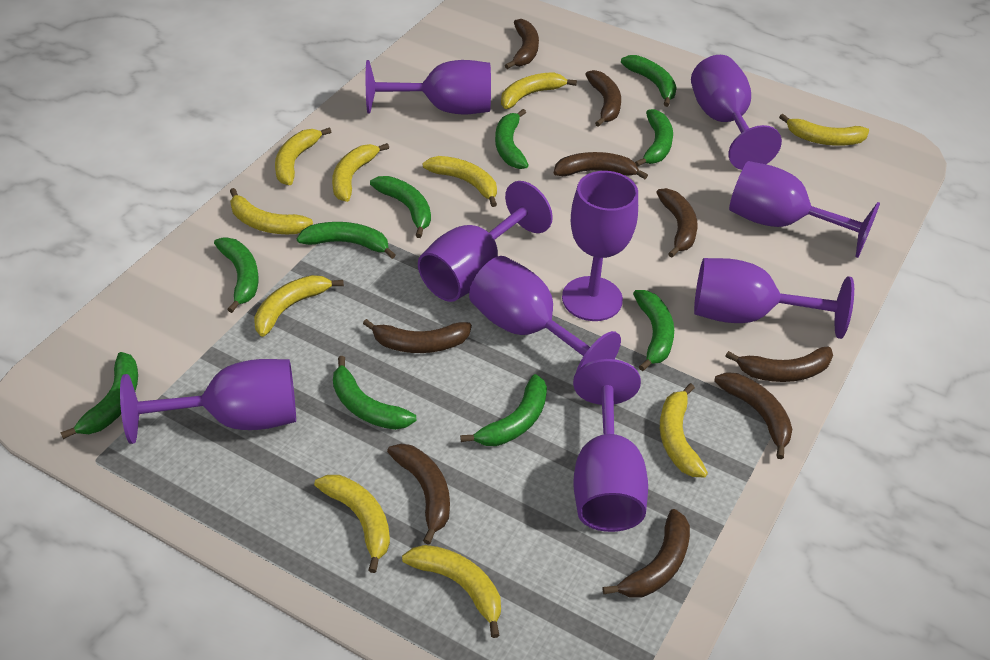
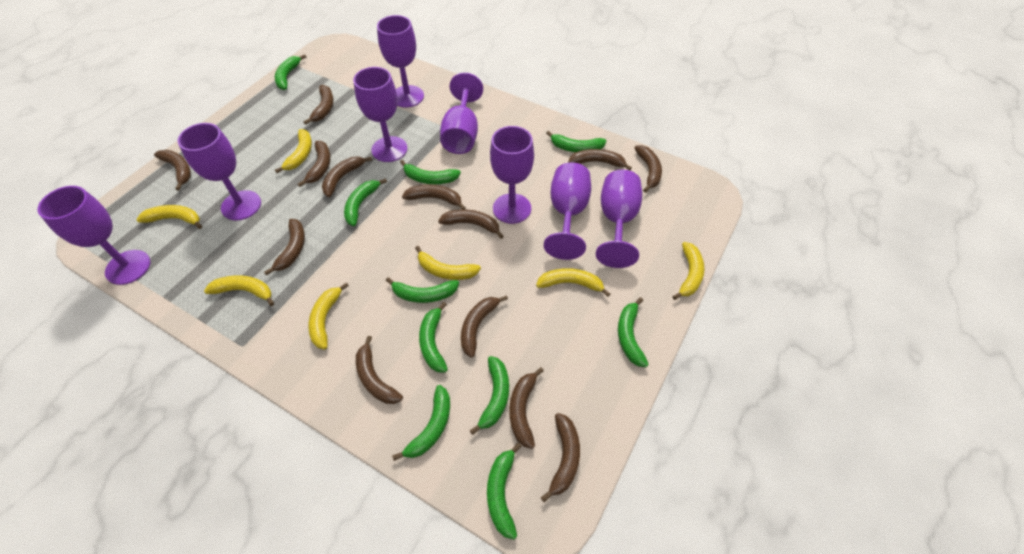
brown banana: 9 -> 13
purple goblet: 9 -> 8
yellow banana: 10 -> 7

